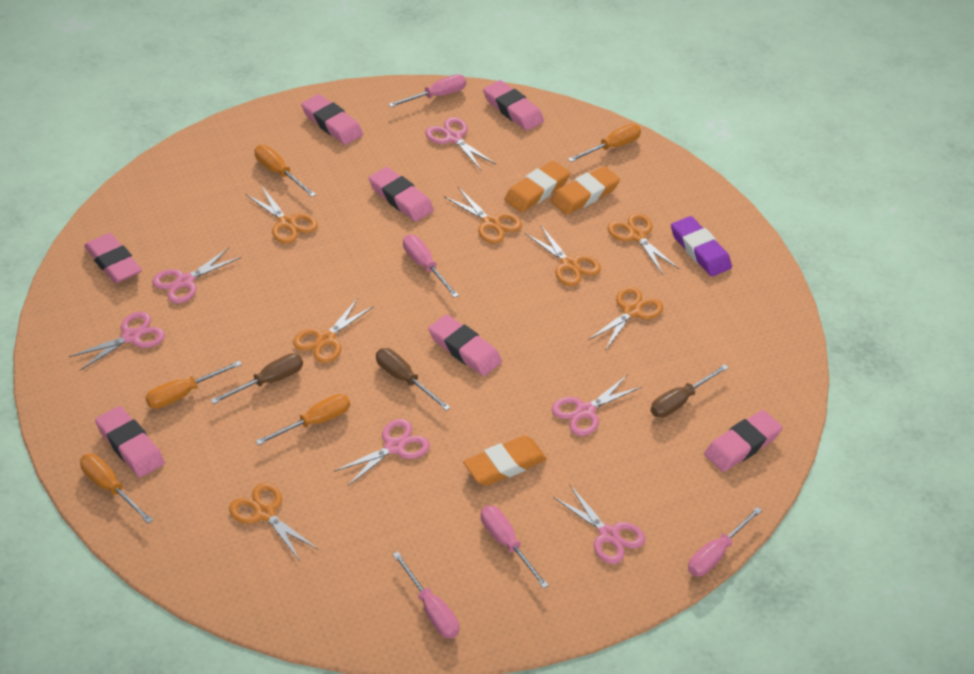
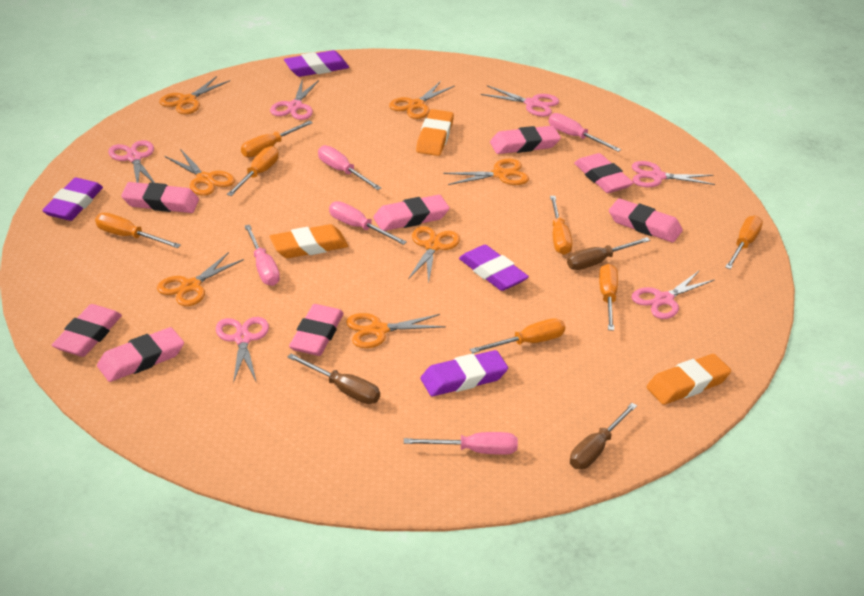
orange screwdriver: 5 -> 7
pink eraser: 7 -> 8
purple eraser: 1 -> 4

